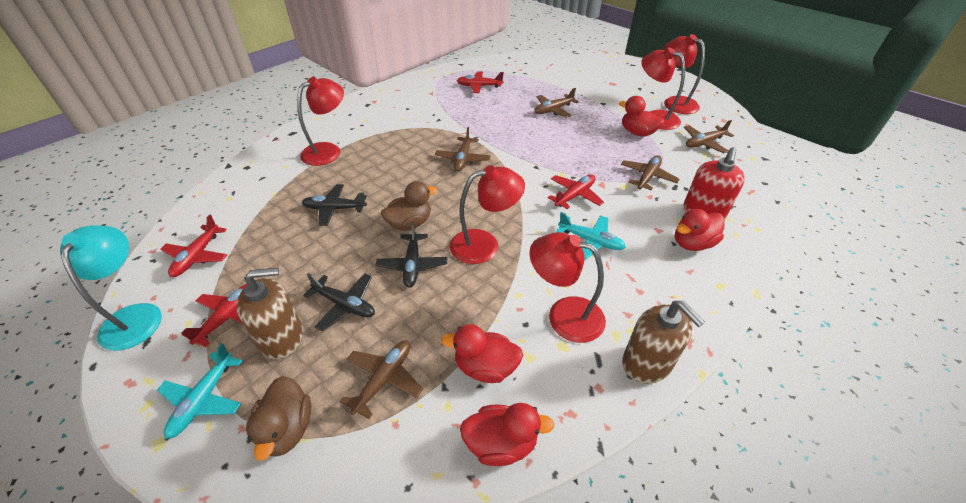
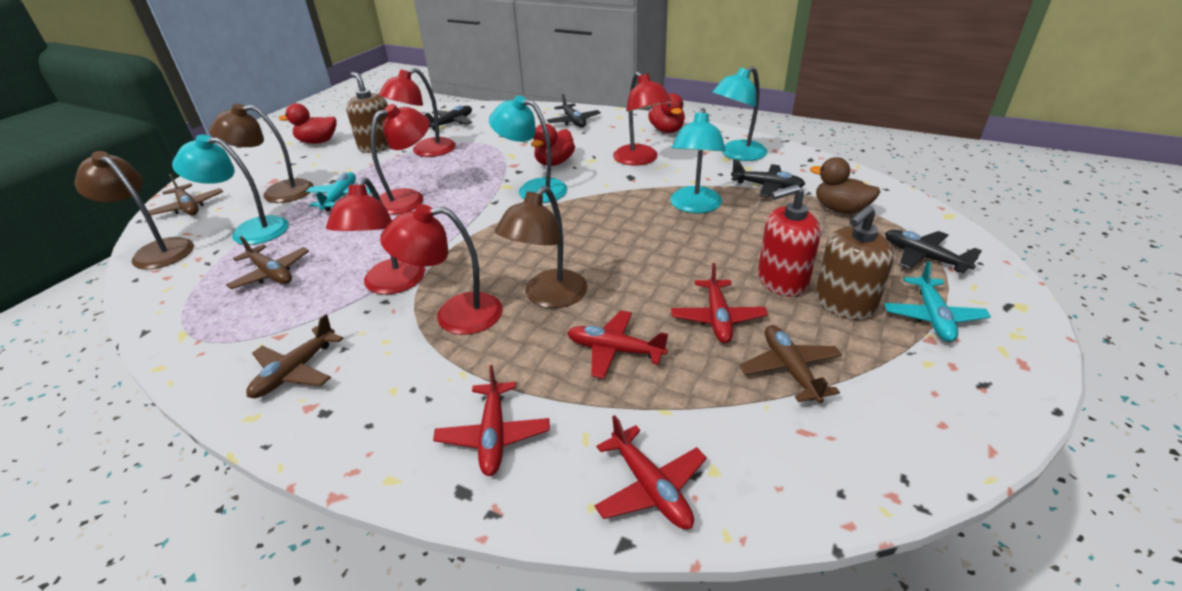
black plane: 3 -> 4
brown duck: 2 -> 1
brown lamp: 0 -> 3
brown plane: 5 -> 4
red duck: 4 -> 3
turquoise lamp: 1 -> 4

